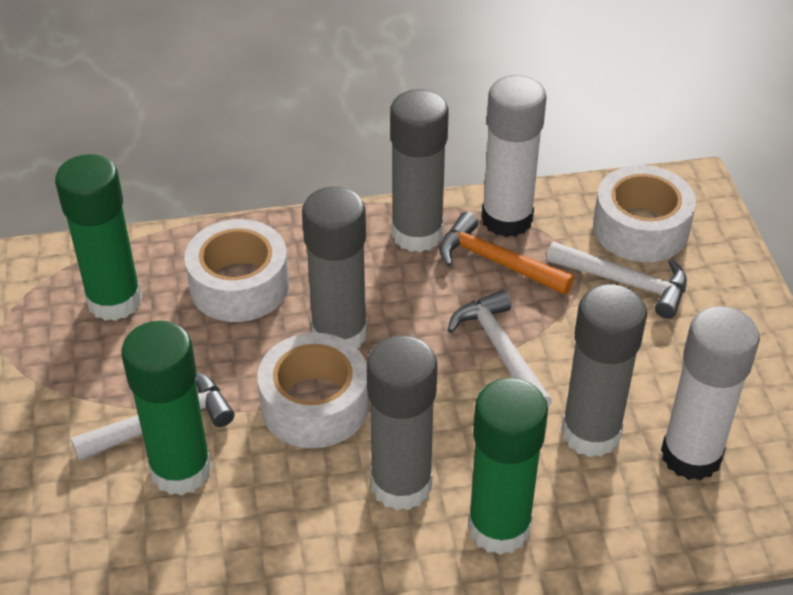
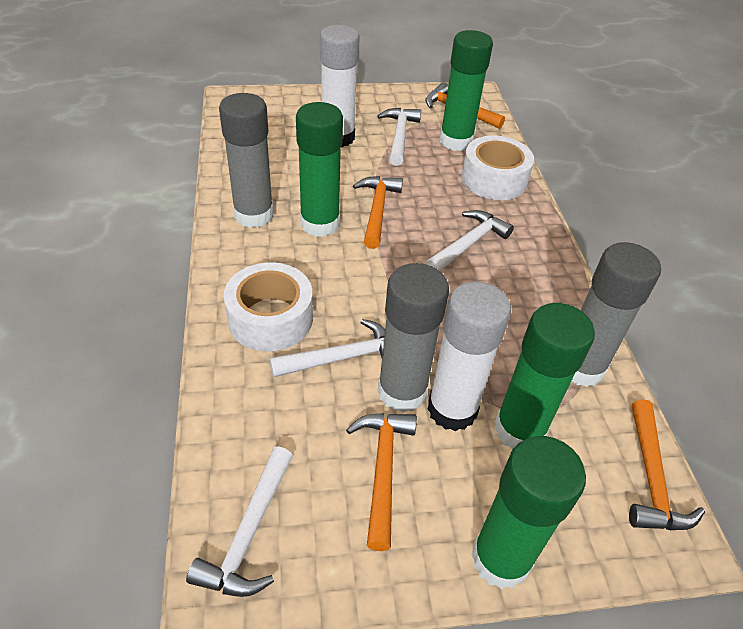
green glue stick: 3 -> 4
grey glue stick: 4 -> 3
orange hammer: 1 -> 4
white hammer: 3 -> 4
white tape: 3 -> 2

